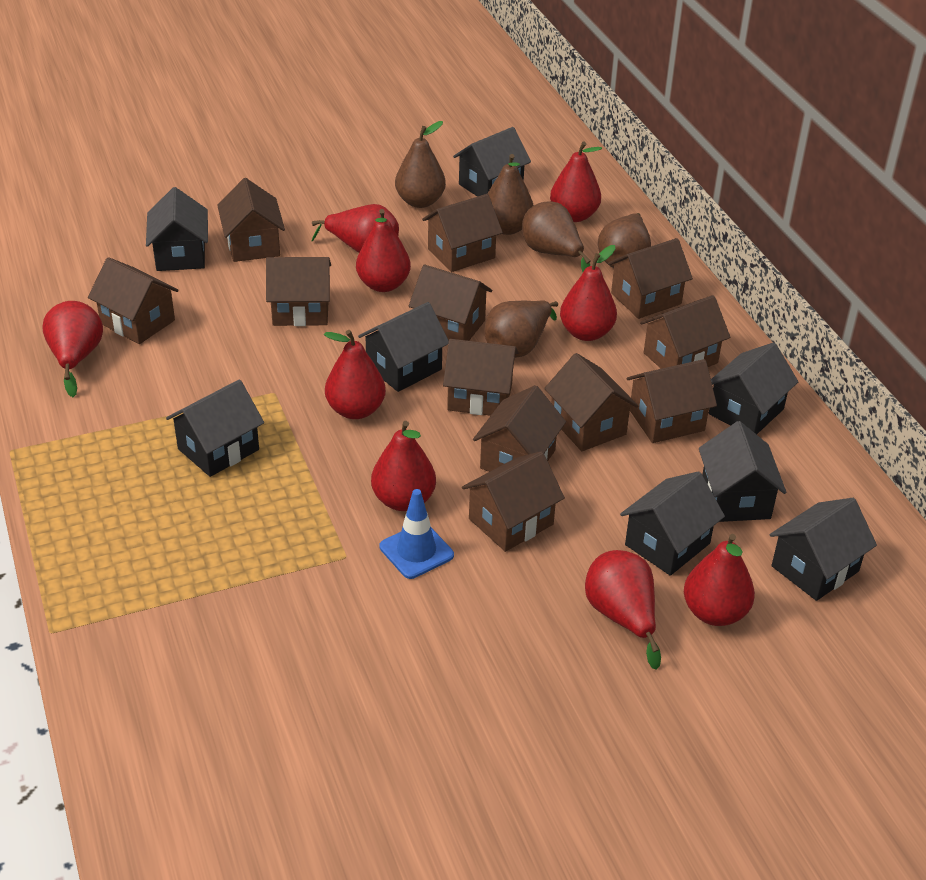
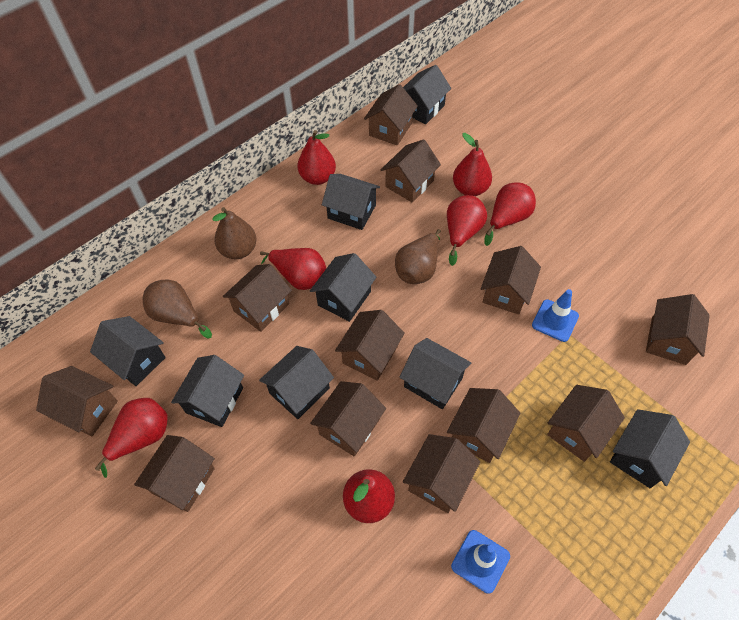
blue traffic cone: 1 -> 2
brown pear: 5 -> 3
red pear: 9 -> 7

